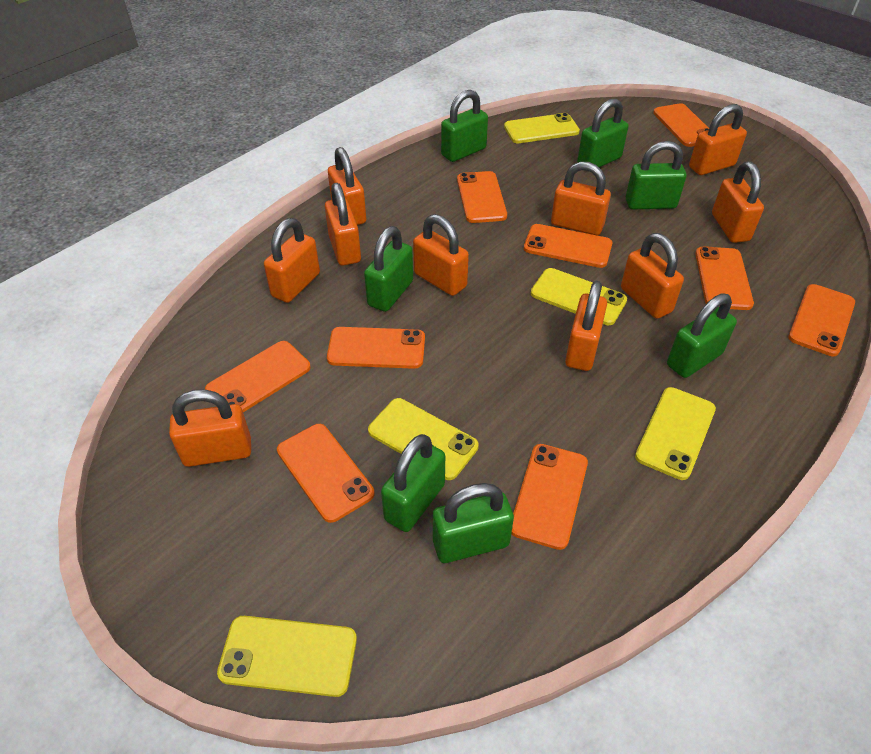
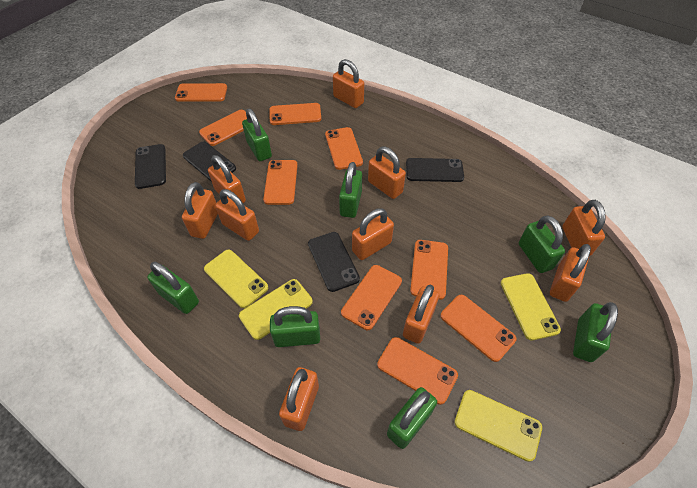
black phone: 0 -> 4
yellow phone: 5 -> 4

